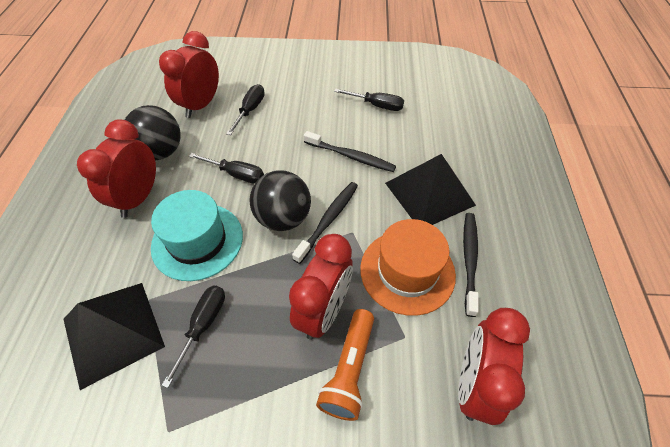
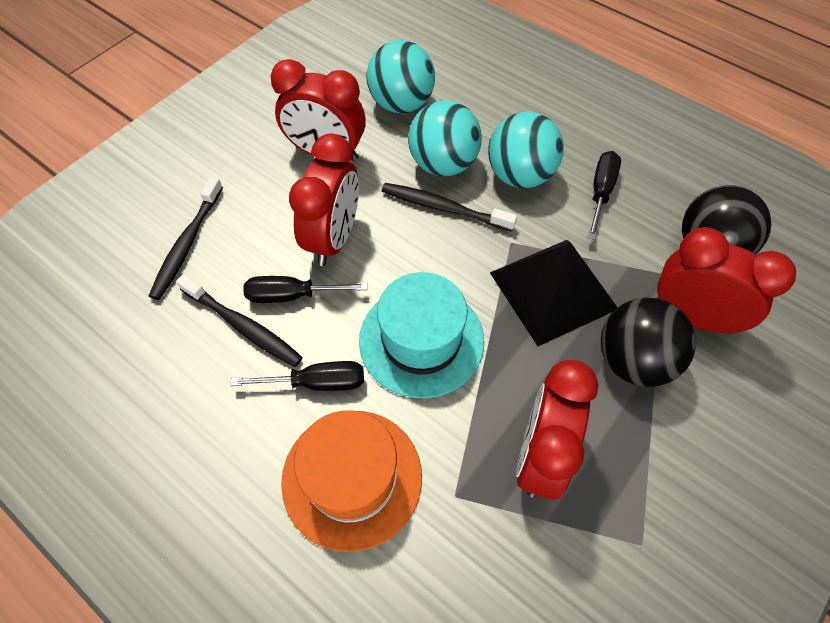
black pyramid: 2 -> 1
black screwdriver: 4 -> 3
orange flashlight: 1 -> 0
turquoise ball: 0 -> 3

